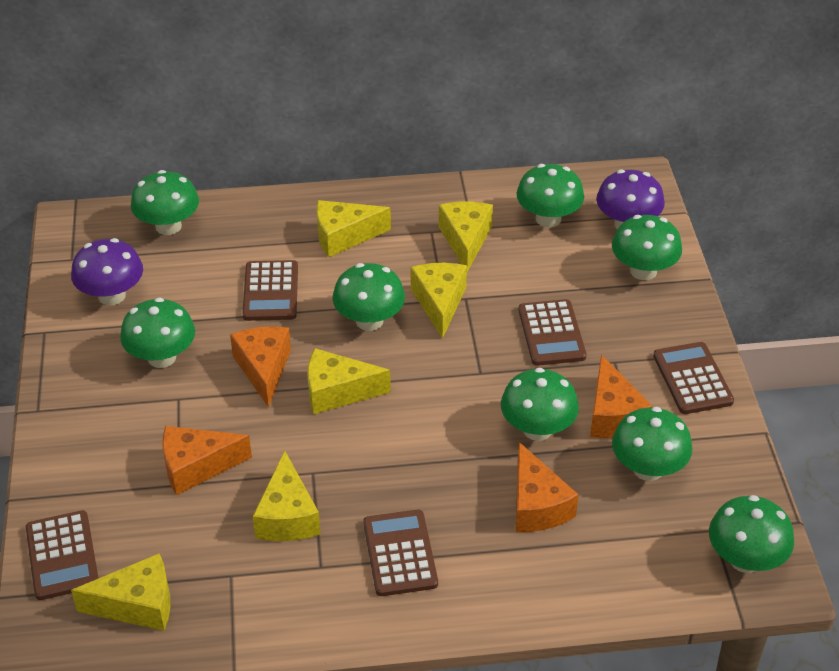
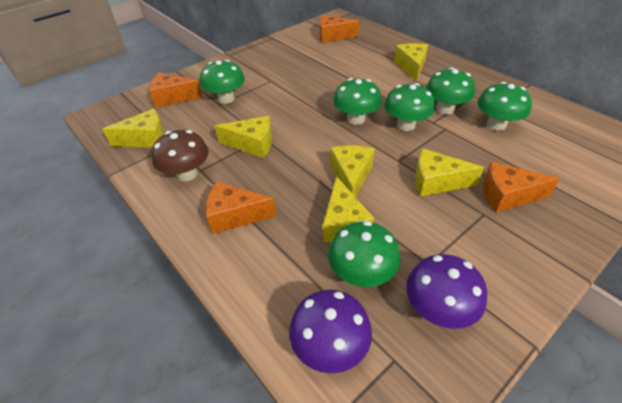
brown calculator: 5 -> 0
brown mushroom: 0 -> 1
green mushroom: 8 -> 6

